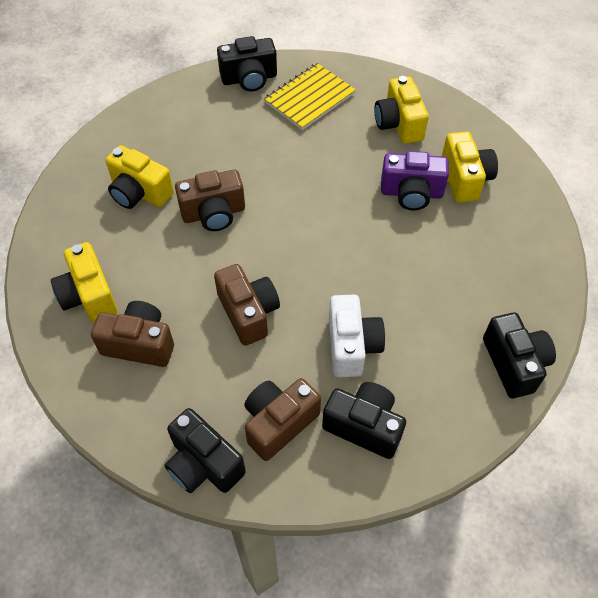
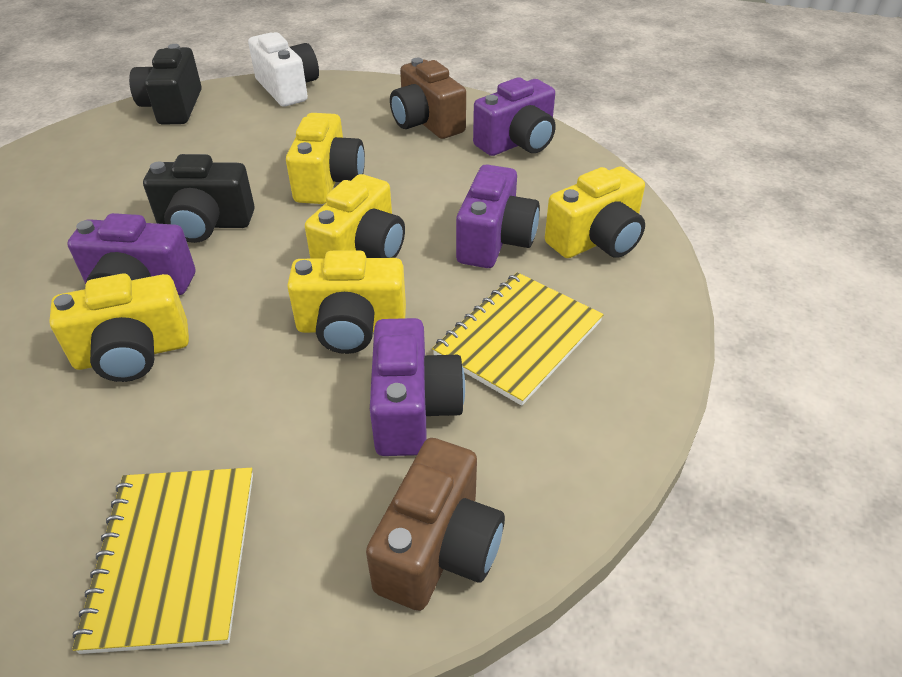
black camera: 4 -> 2
brown camera: 4 -> 2
purple camera: 1 -> 4
yellow camera: 4 -> 5
yellow notebook: 1 -> 2

